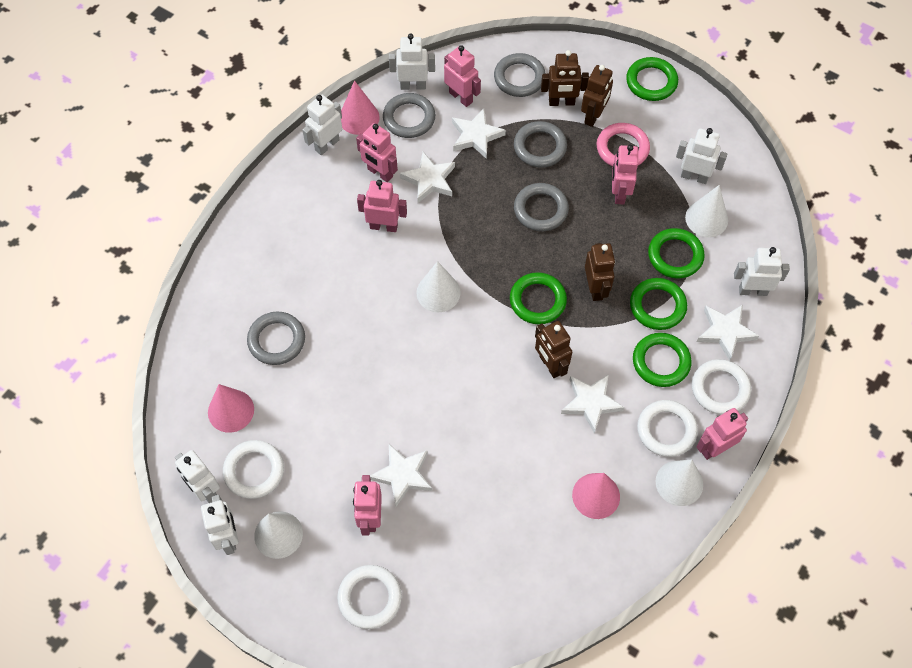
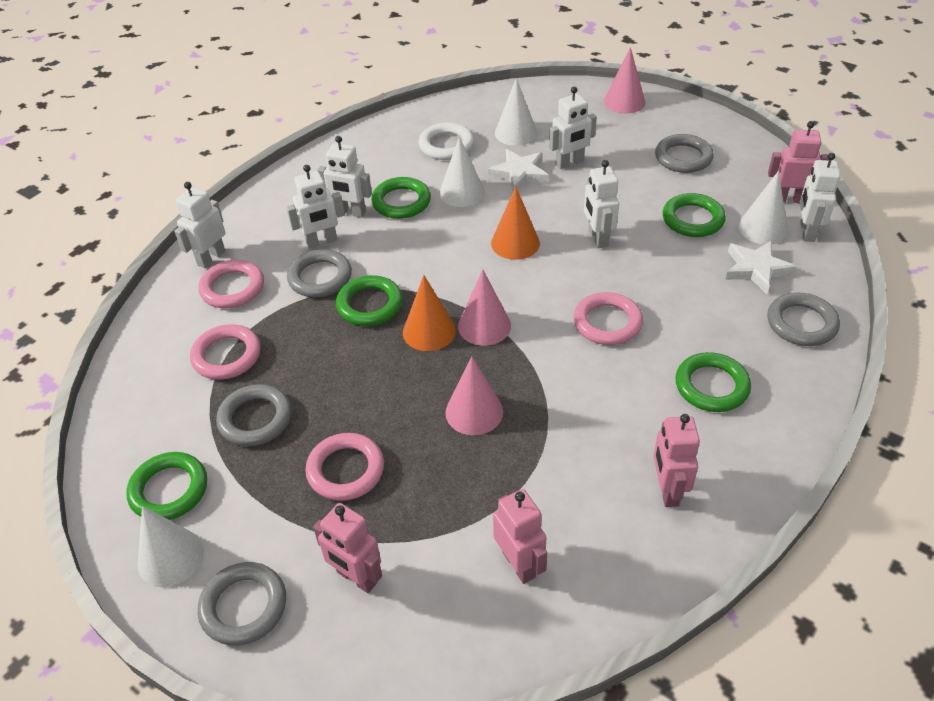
brown robot: 4 -> 0
orange cone: 0 -> 2
pink ring: 1 -> 4
pink robot: 6 -> 4
white ring: 4 -> 1
white star: 5 -> 2

